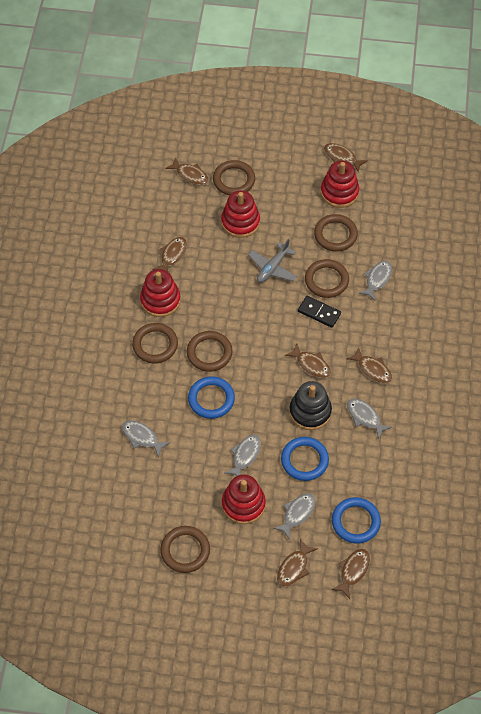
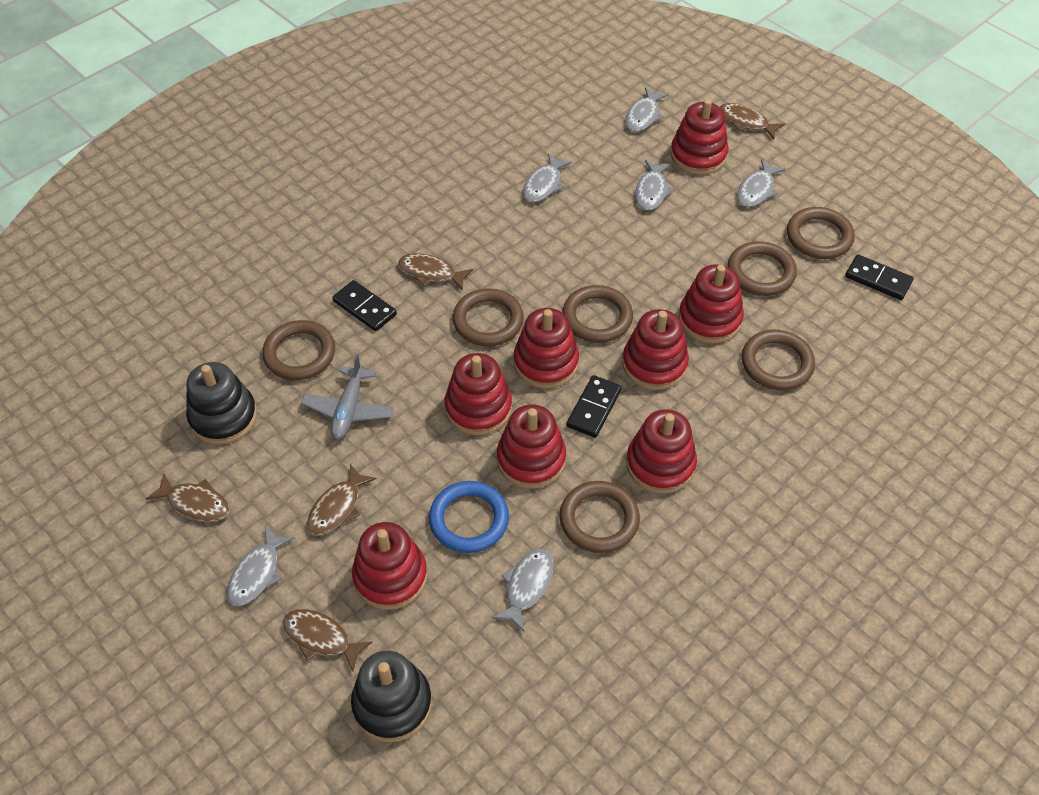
black domino: 1 -> 3
black stacking toy: 1 -> 2
blue ring: 3 -> 1
brown fish: 7 -> 5
brown ring: 6 -> 7
grey fish: 5 -> 6
red stacking toy: 4 -> 8

